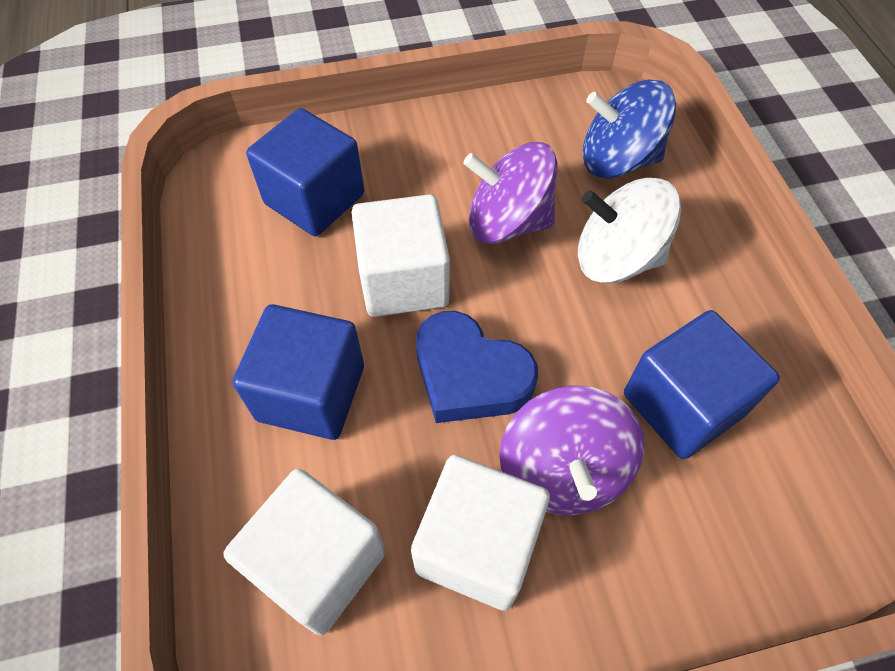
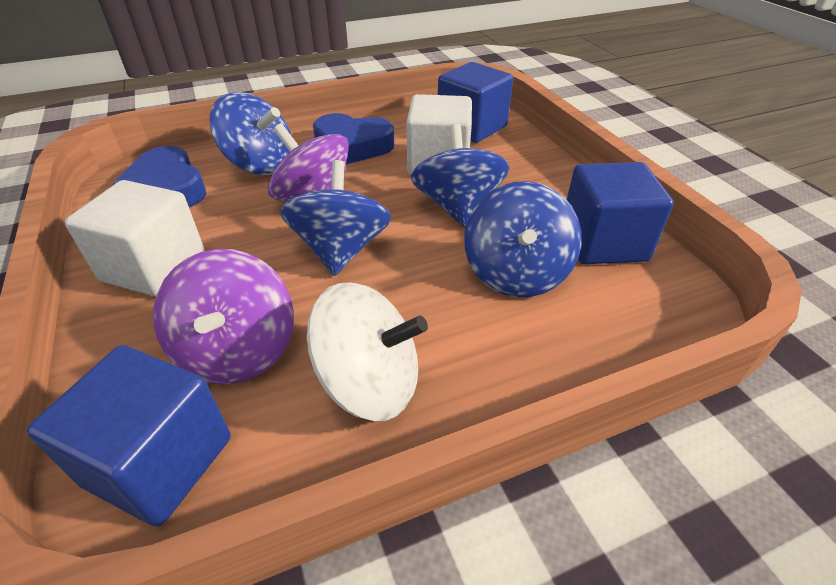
blue heart: 1 -> 2
blue spinning top: 1 -> 4
white cube: 3 -> 2

